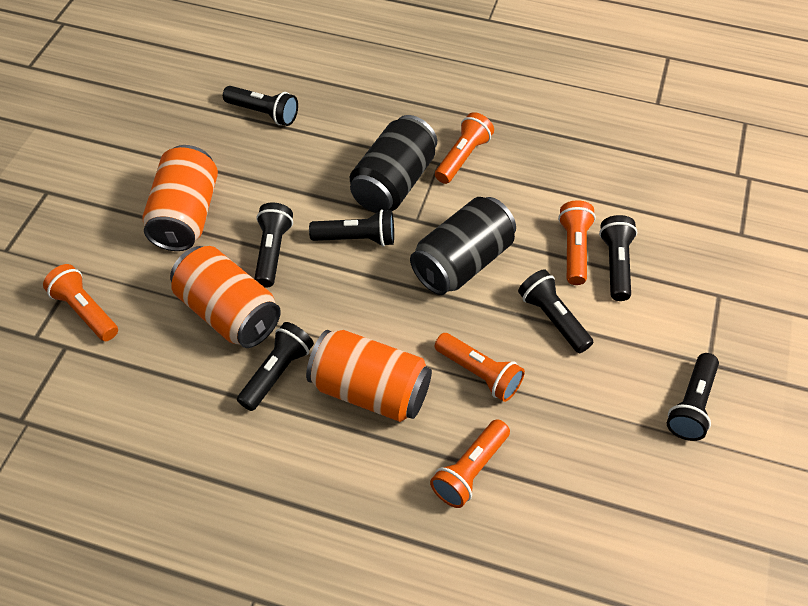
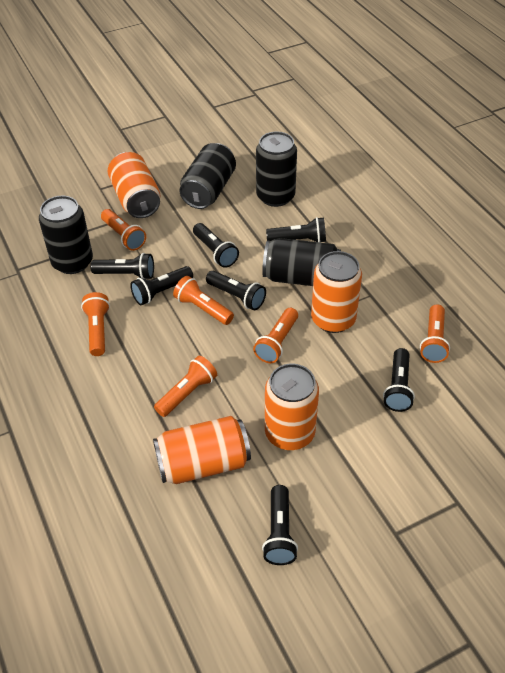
black can: 2 -> 4
orange can: 3 -> 4
orange flashlight: 5 -> 6

